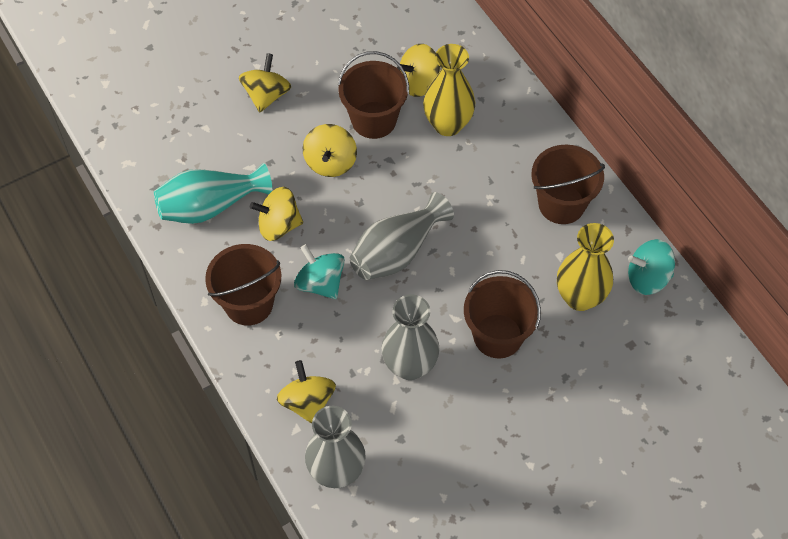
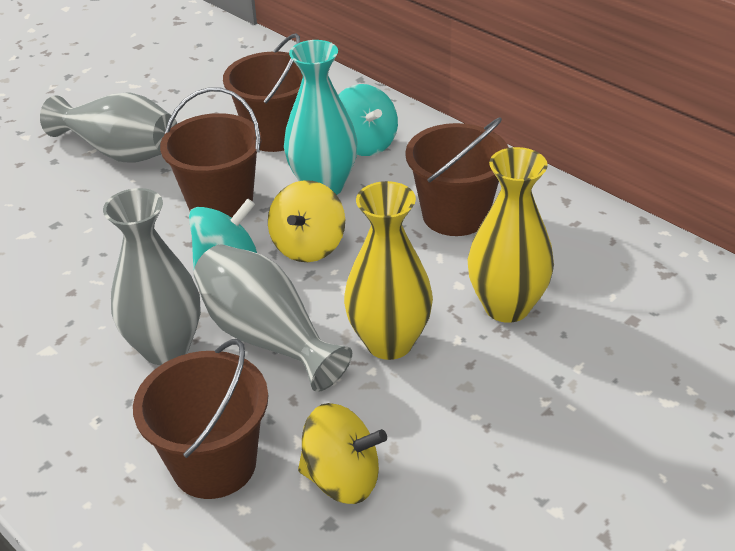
yellow spinning top: 5 -> 2

